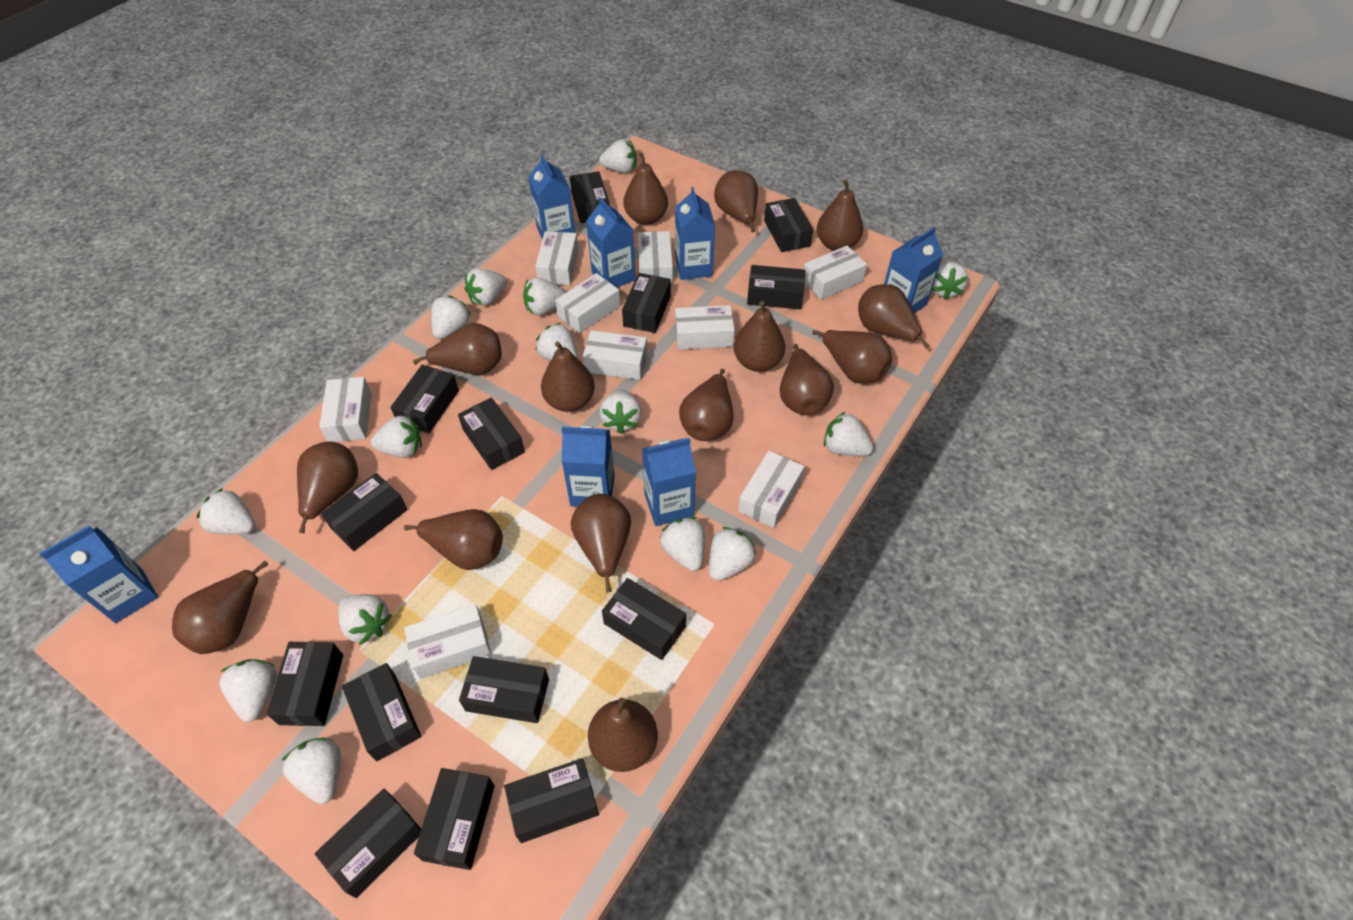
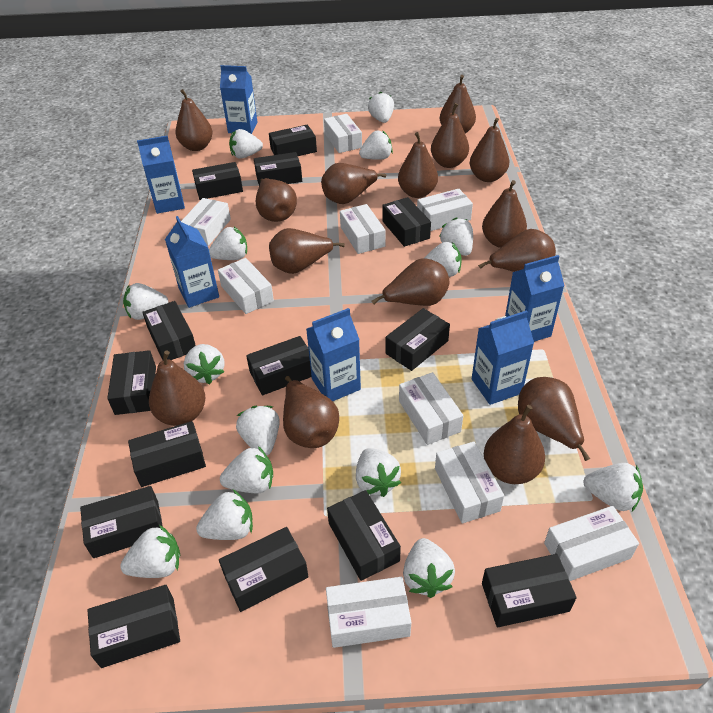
blue carton: 7 -> 6

